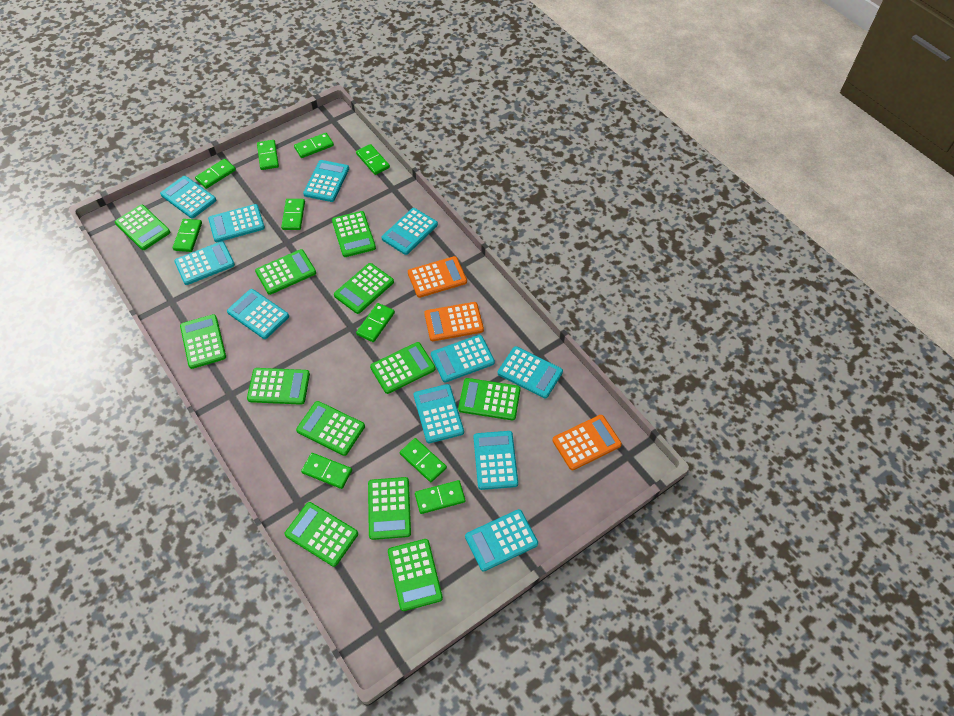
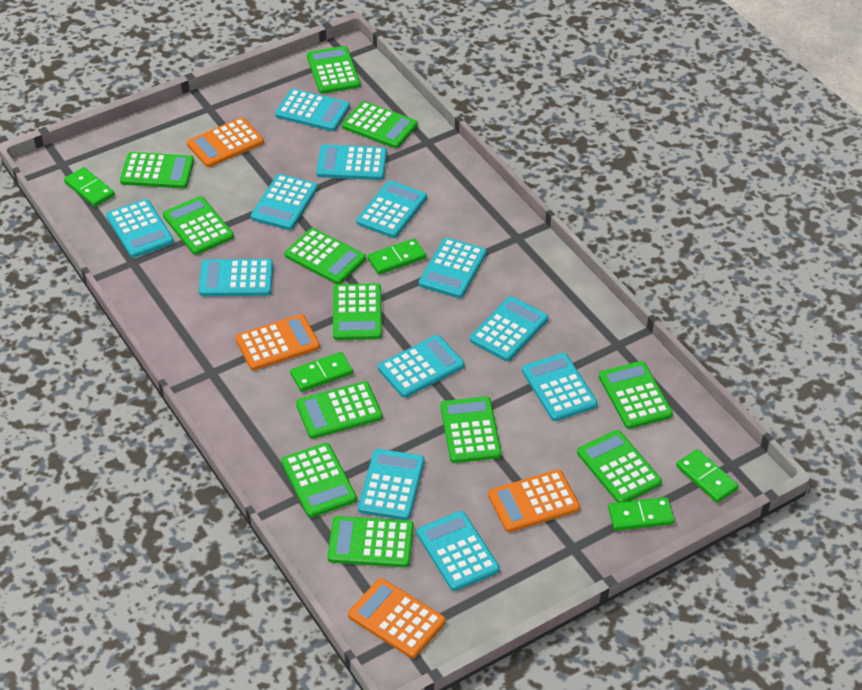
green domino: 10 -> 5
orange calculator: 3 -> 4
turquoise calculator: 11 -> 12

